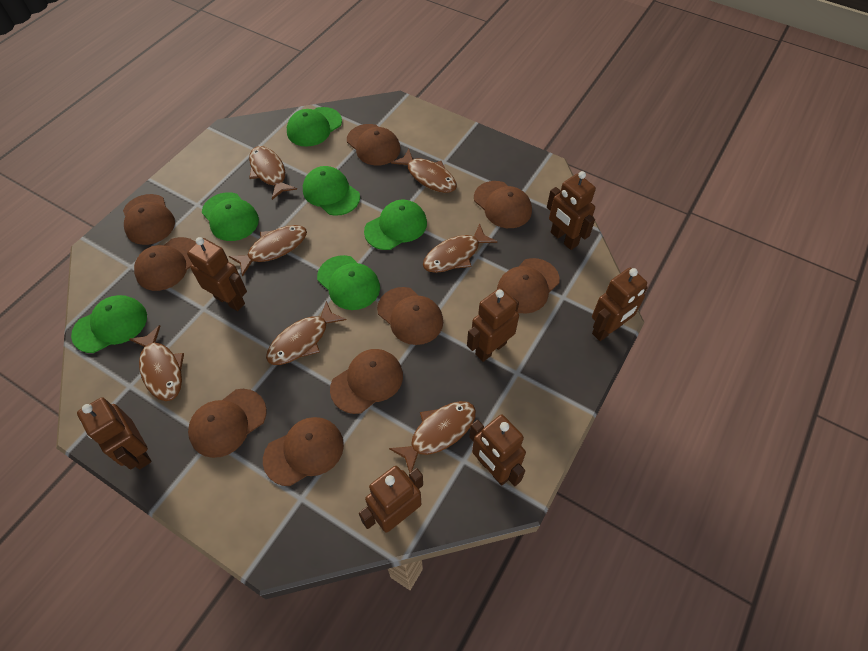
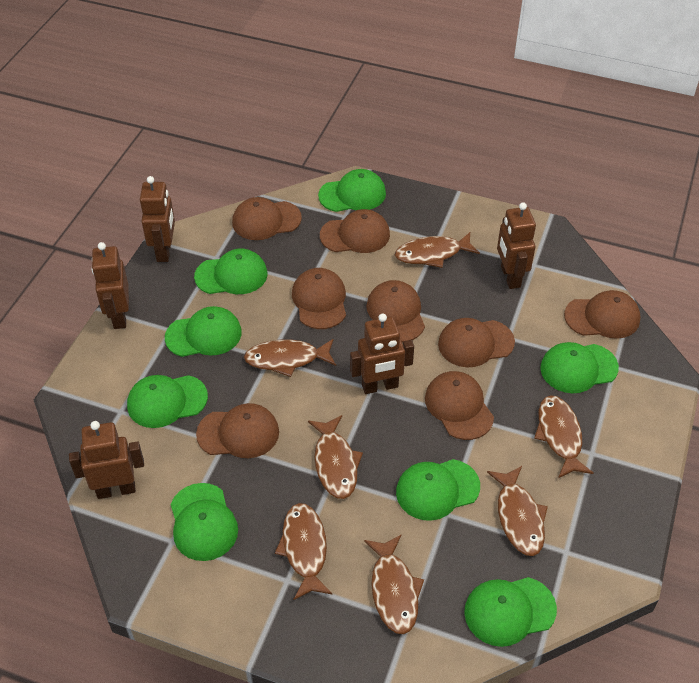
brown cap: 9 -> 8
brown robot: 7 -> 5
green cap: 6 -> 8

